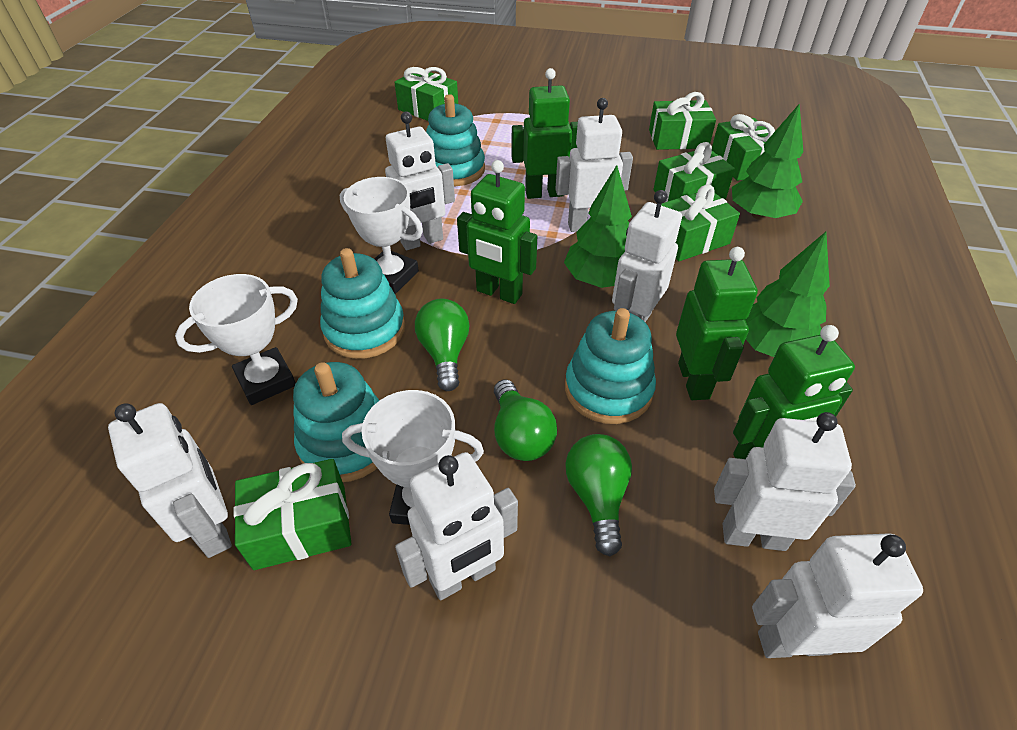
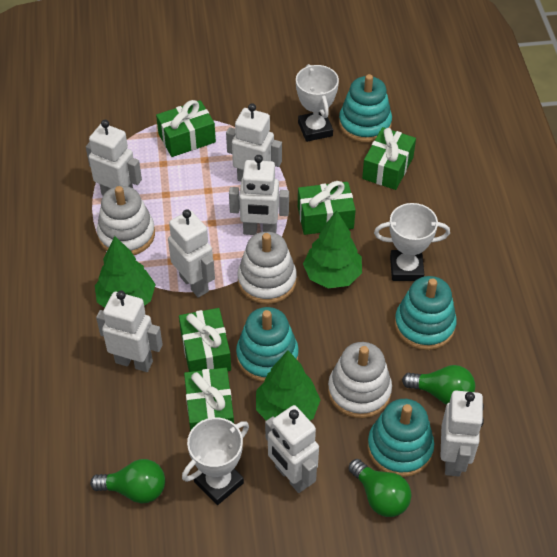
green gift: 6 -> 5
green robot: 4 -> 0
white stacking toy: 0 -> 3

